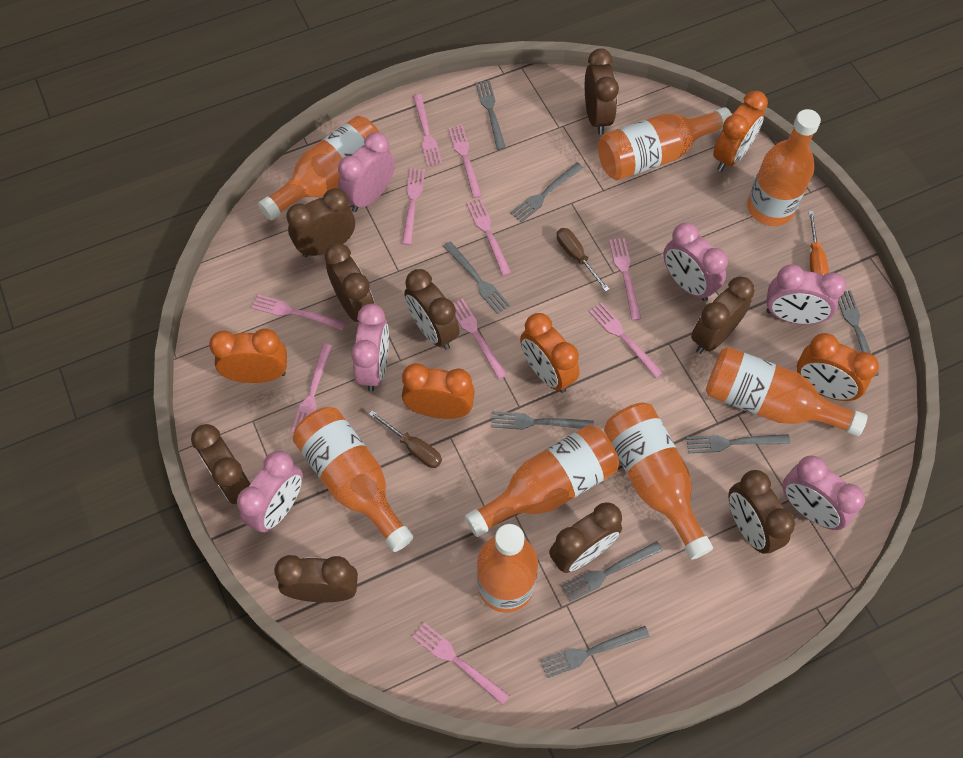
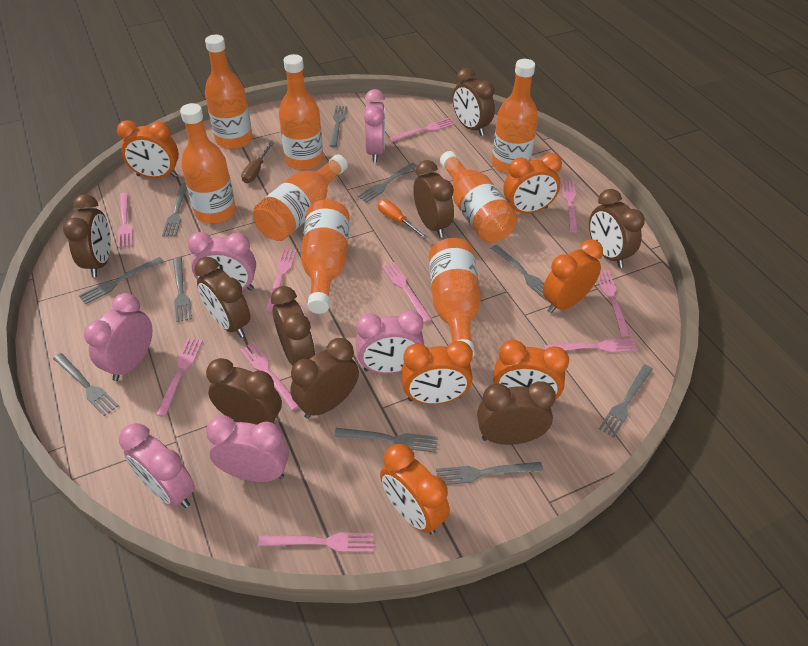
brown screwdriver: 2 -> 1
grey fork: 8 -> 10
orange clock: 5 -> 6

